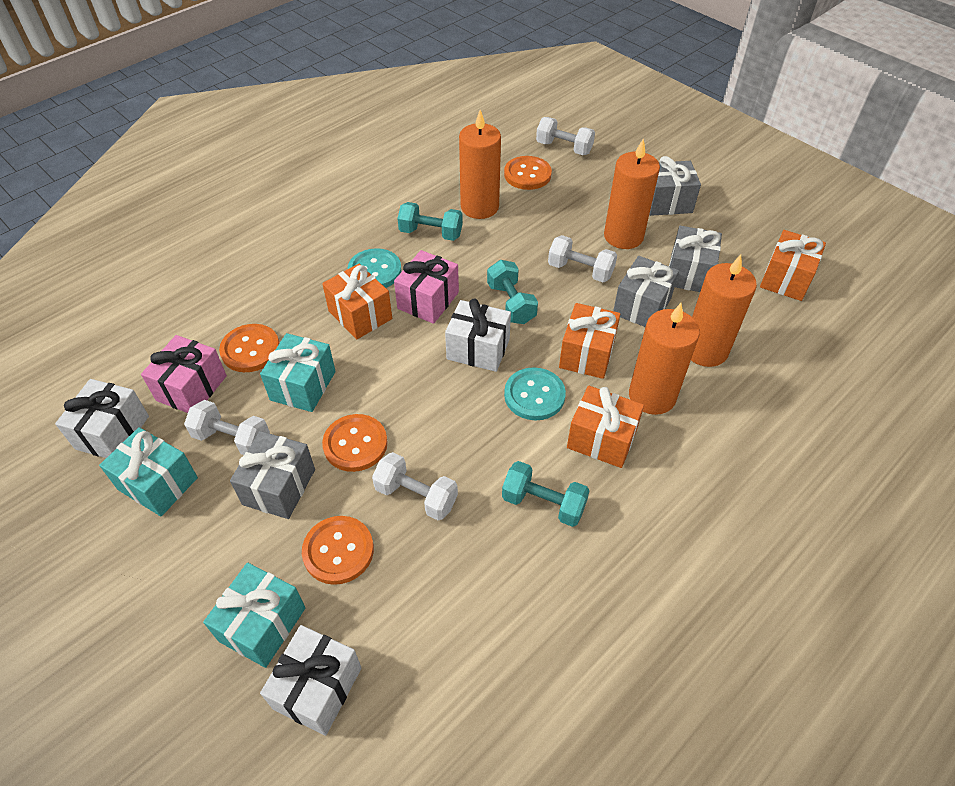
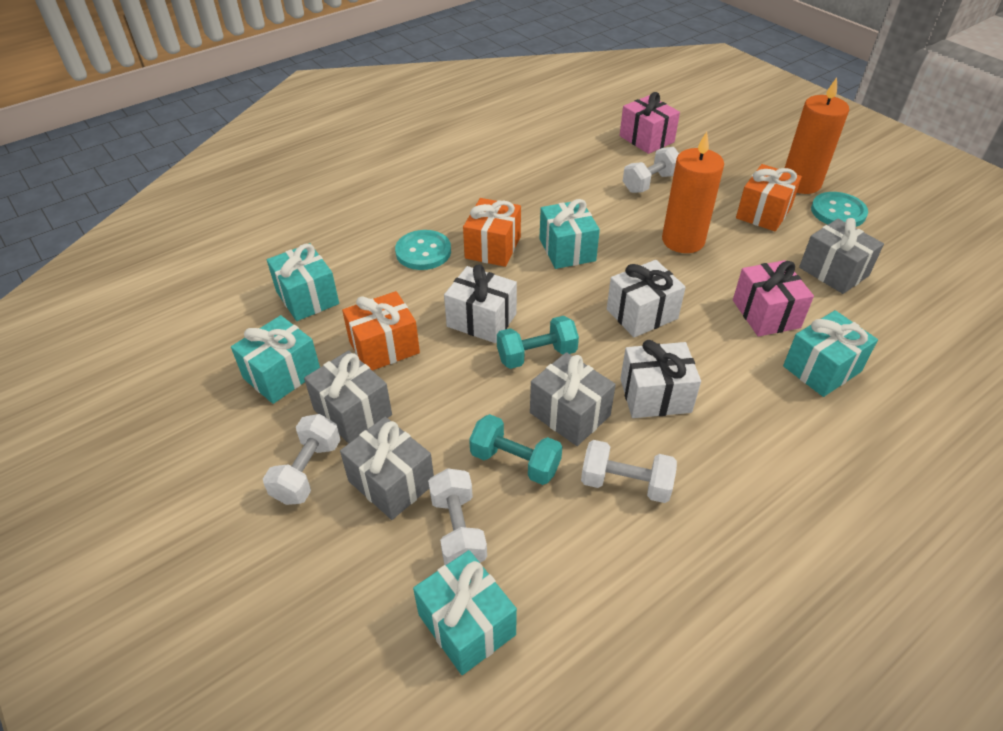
orange button: 4 -> 0
orange candle: 4 -> 2
orange gift: 4 -> 3
turquoise dumbbell: 3 -> 2
turquoise gift: 3 -> 5

